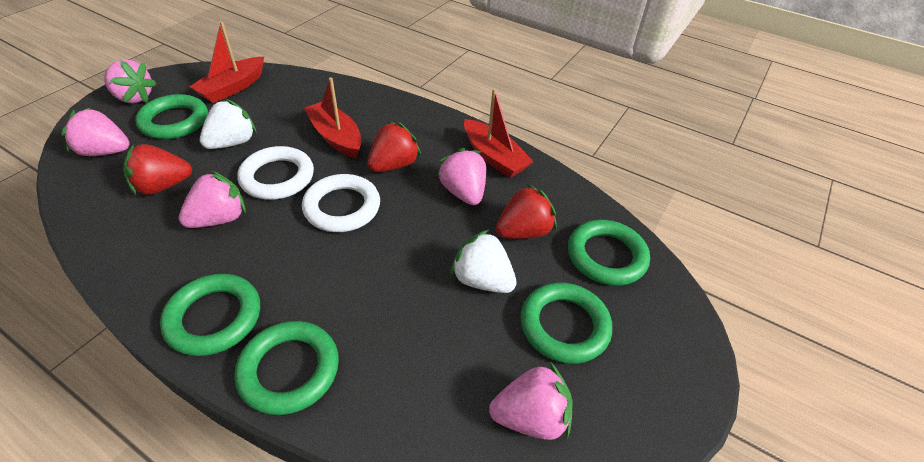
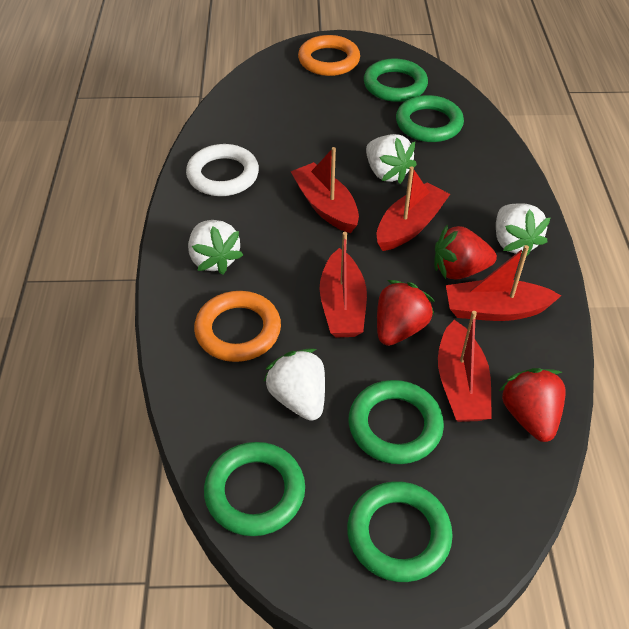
orange ring: 0 -> 2
pink strawberry: 5 -> 0
red boat: 3 -> 5
white ring: 2 -> 1
white strawberry: 2 -> 4

